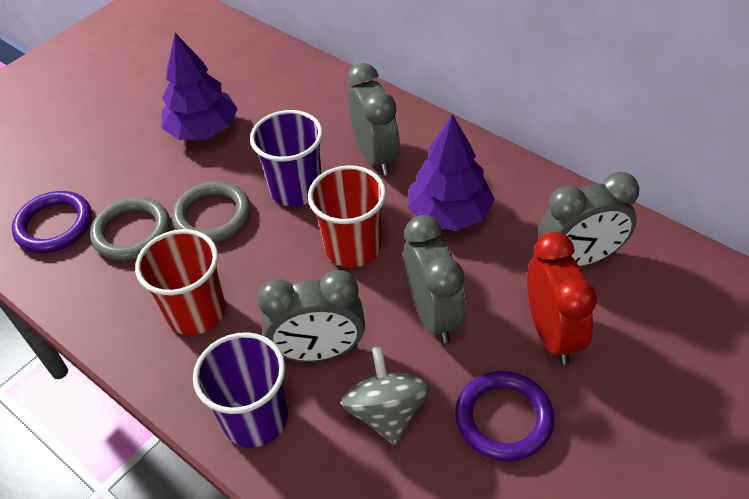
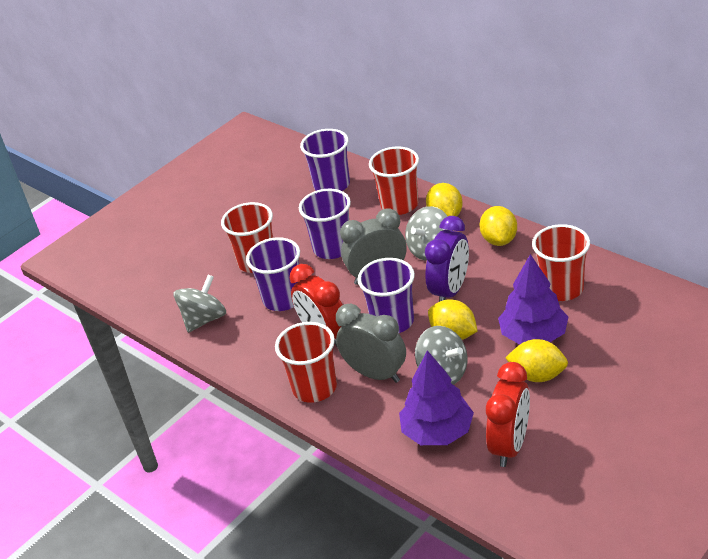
grey clock: 4 -> 2
grey ring: 2 -> 0
grey spinning top: 1 -> 3
purple clock: 0 -> 1
purple cup: 2 -> 4
purple ring: 2 -> 0
red clock: 1 -> 2
red cup: 2 -> 4
yellow lemon: 0 -> 4

